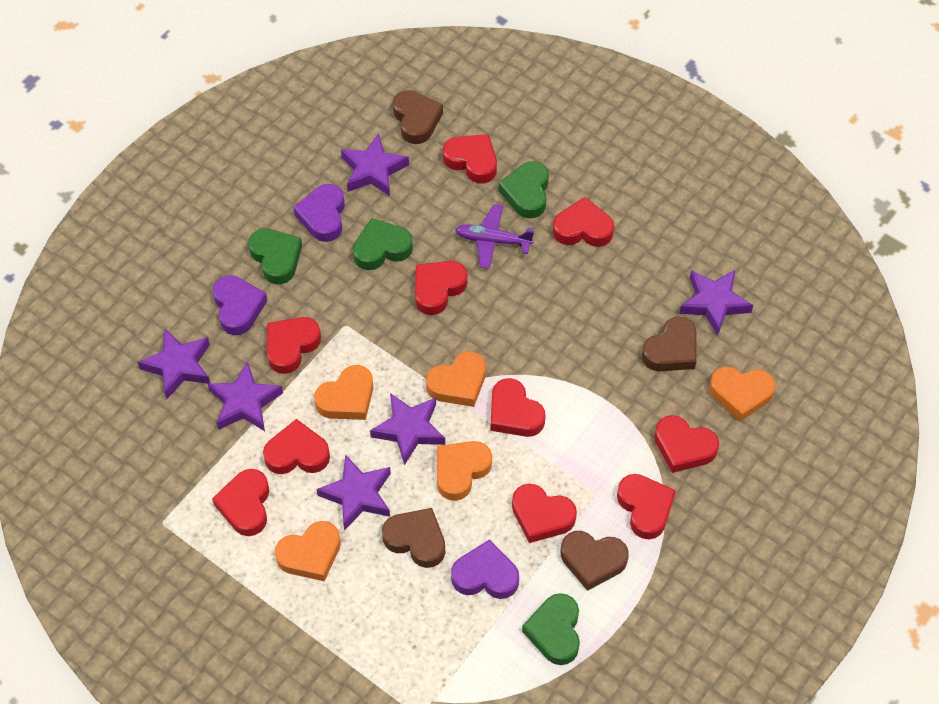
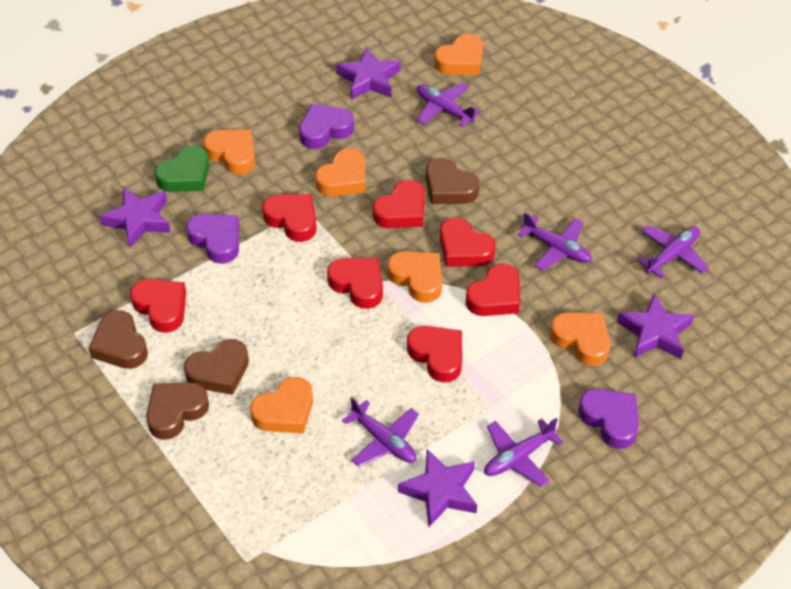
green heart: 4 -> 1
orange heart: 5 -> 6
purple plane: 1 -> 5
purple star: 6 -> 4
red heart: 10 -> 7

